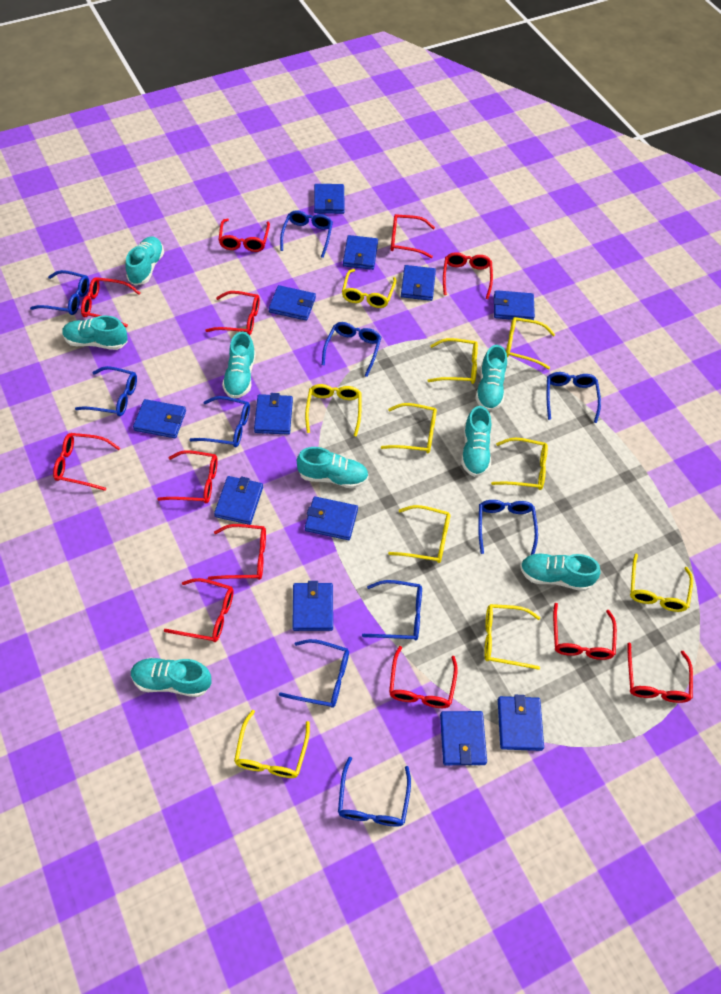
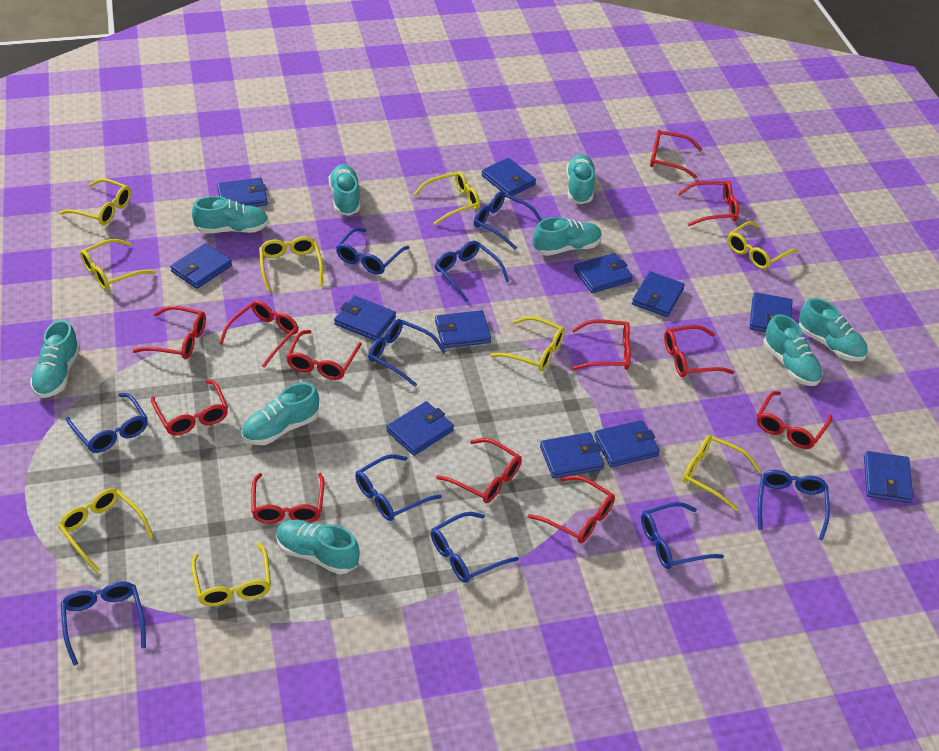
turquoise shoe: 8 -> 9
yellow glasses: 10 -> 9

